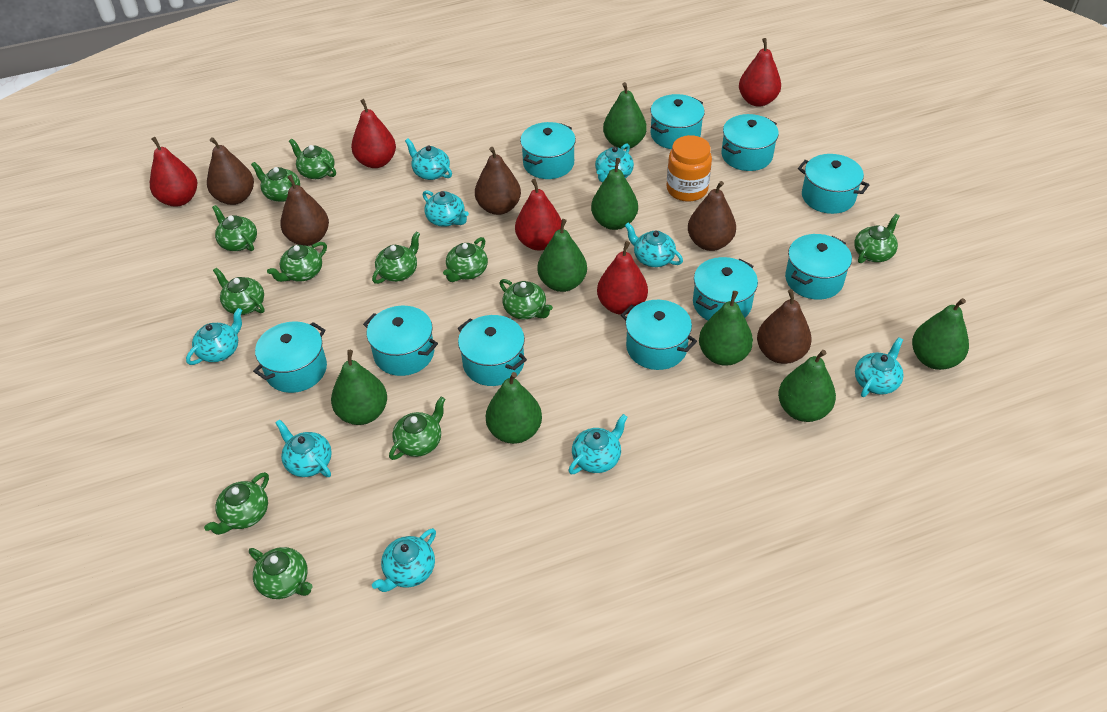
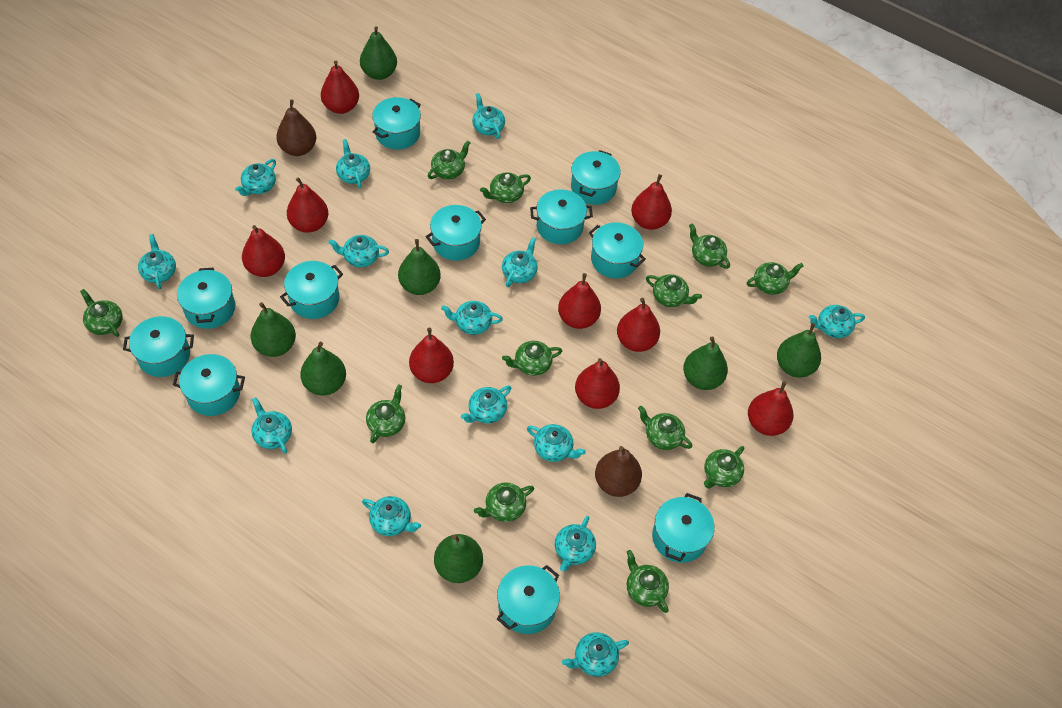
brown pear: 5 -> 2
green pear: 8 -> 7
orange jar: 1 -> 0
red pear: 5 -> 9
turquoise pot: 10 -> 11
turquoise teapot: 9 -> 14

